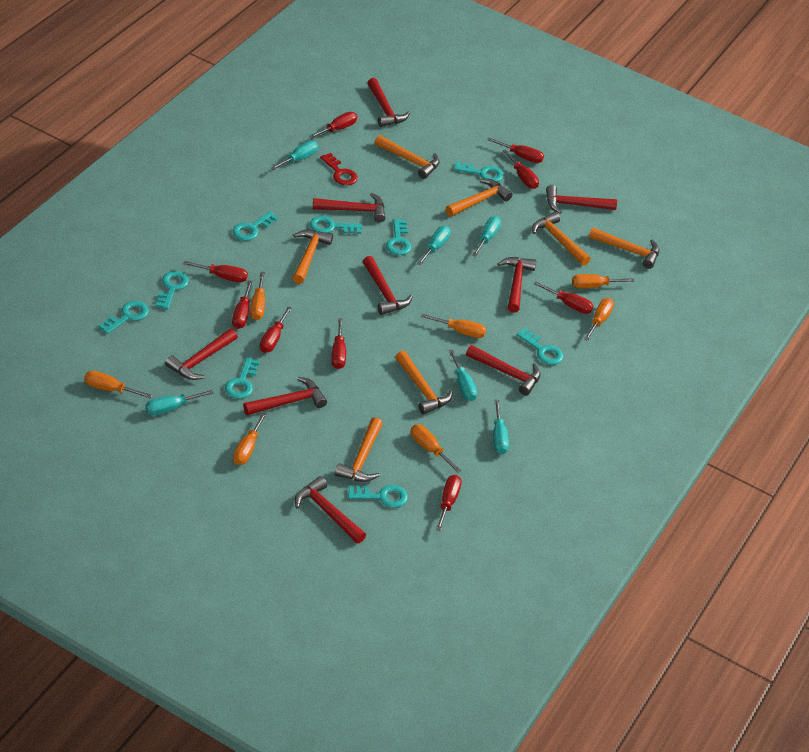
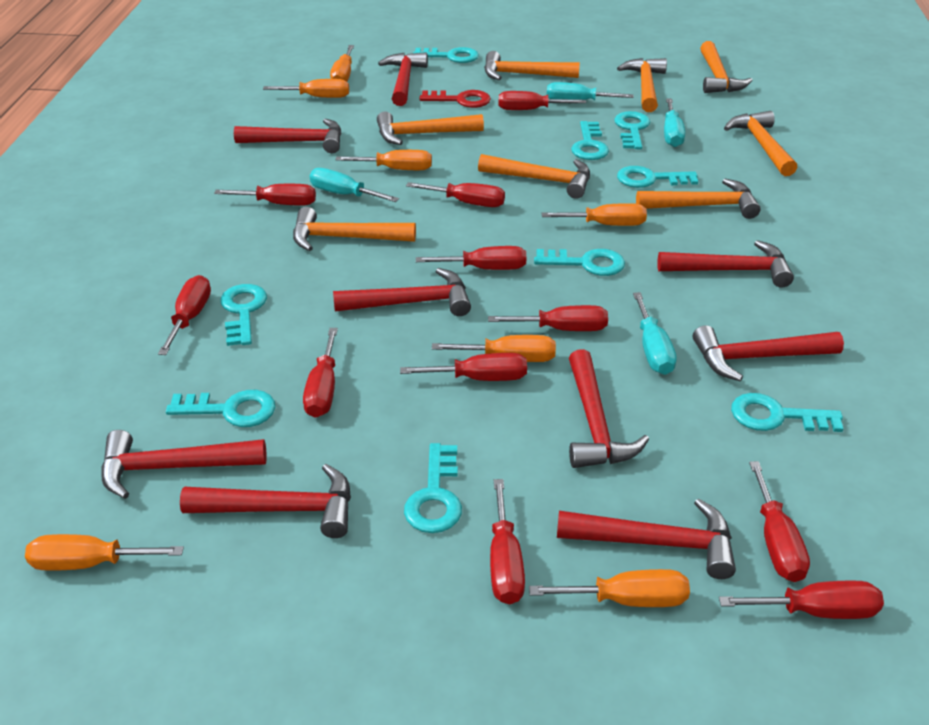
orange hammer: 7 -> 8
red screwdriver: 9 -> 11
turquoise screwdriver: 6 -> 4

